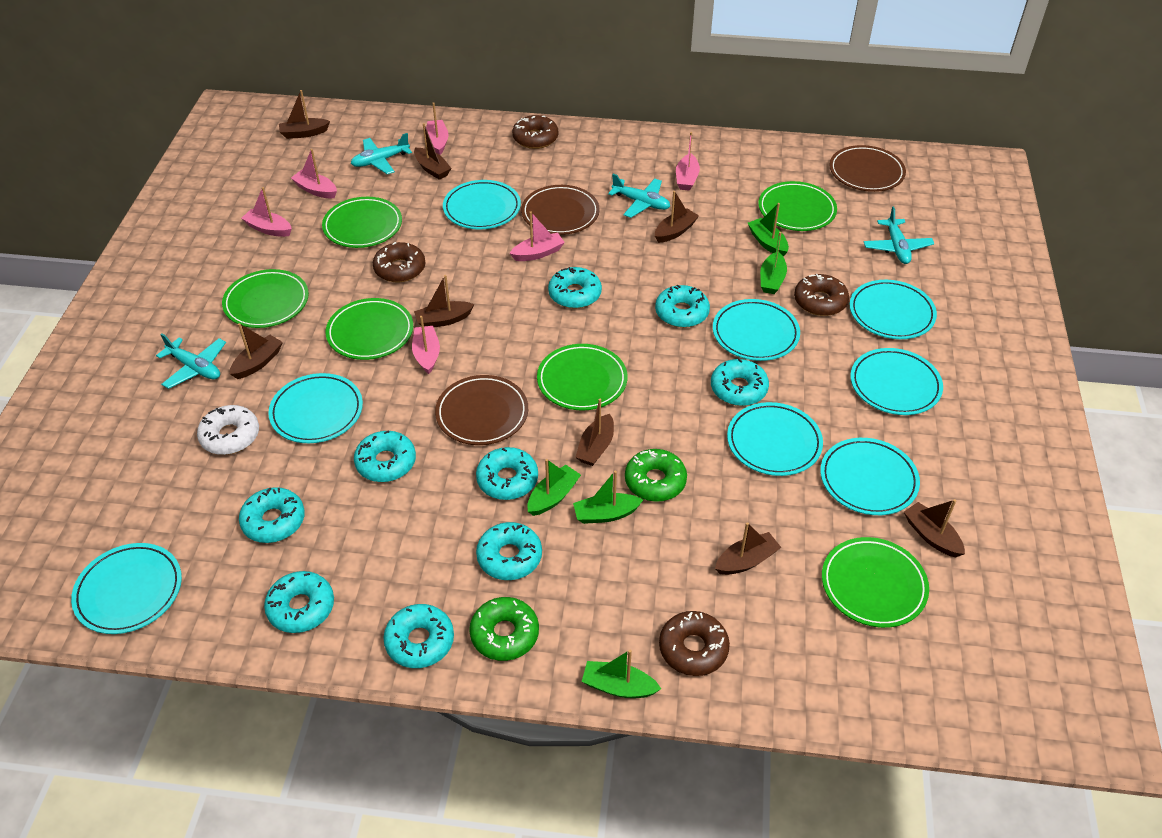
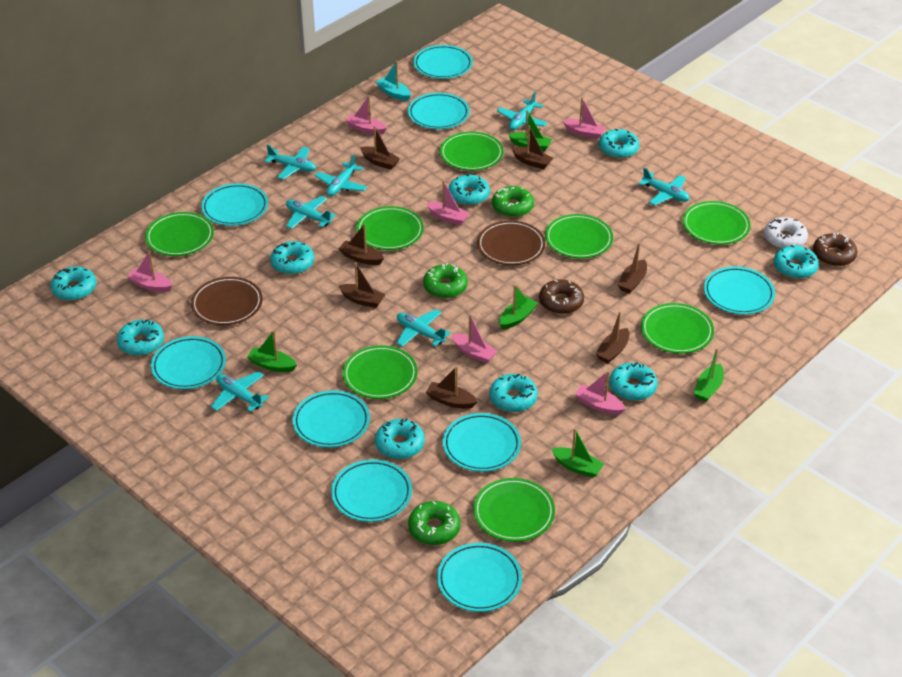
brown boat: 8 -> 7
brown donut: 4 -> 2
brown plate: 3 -> 2
green donut: 2 -> 3
green plate: 6 -> 8
turquoise boat: 0 -> 1
turquoise plane: 4 -> 7
turquoise plate: 8 -> 9

